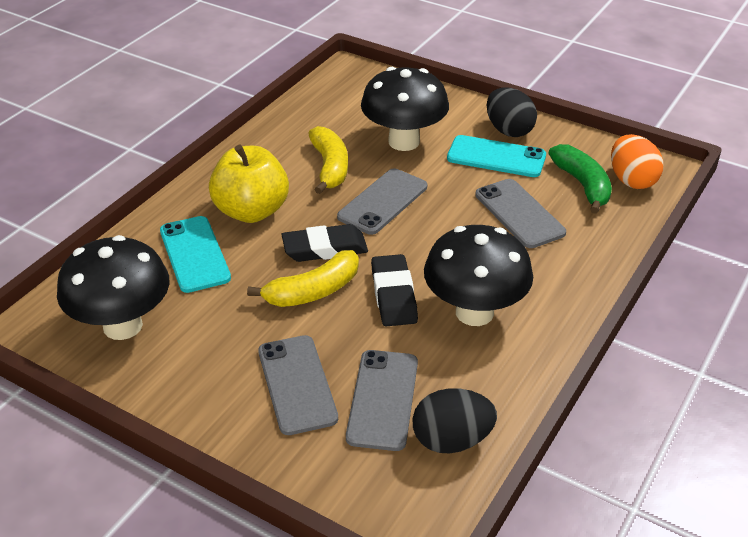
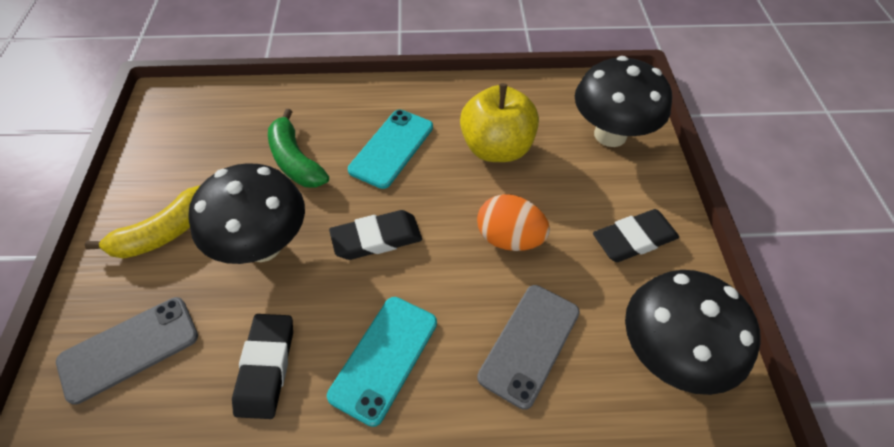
black egg: 2 -> 0
black eraser: 2 -> 3
grey phone: 4 -> 2
yellow banana: 2 -> 1

